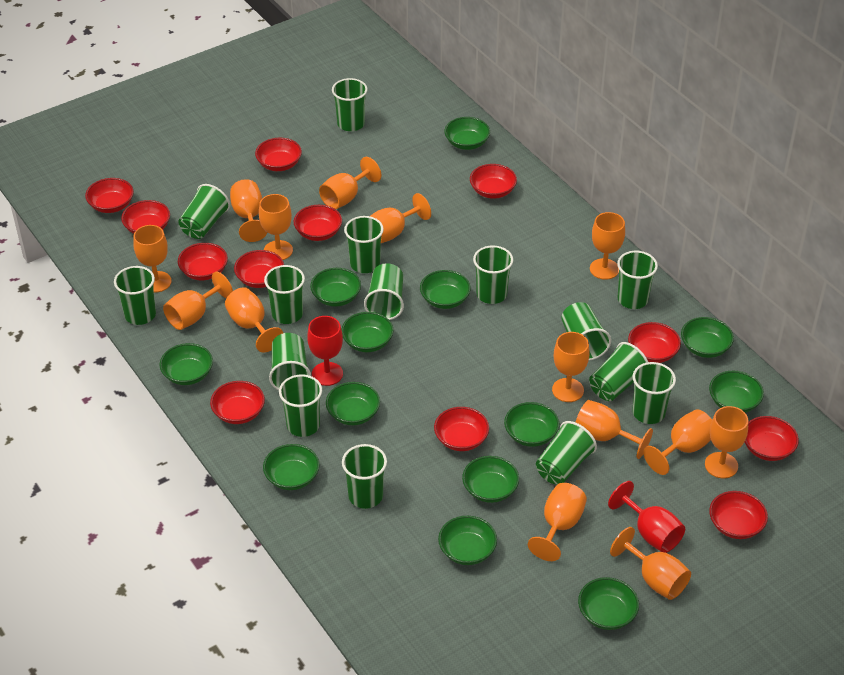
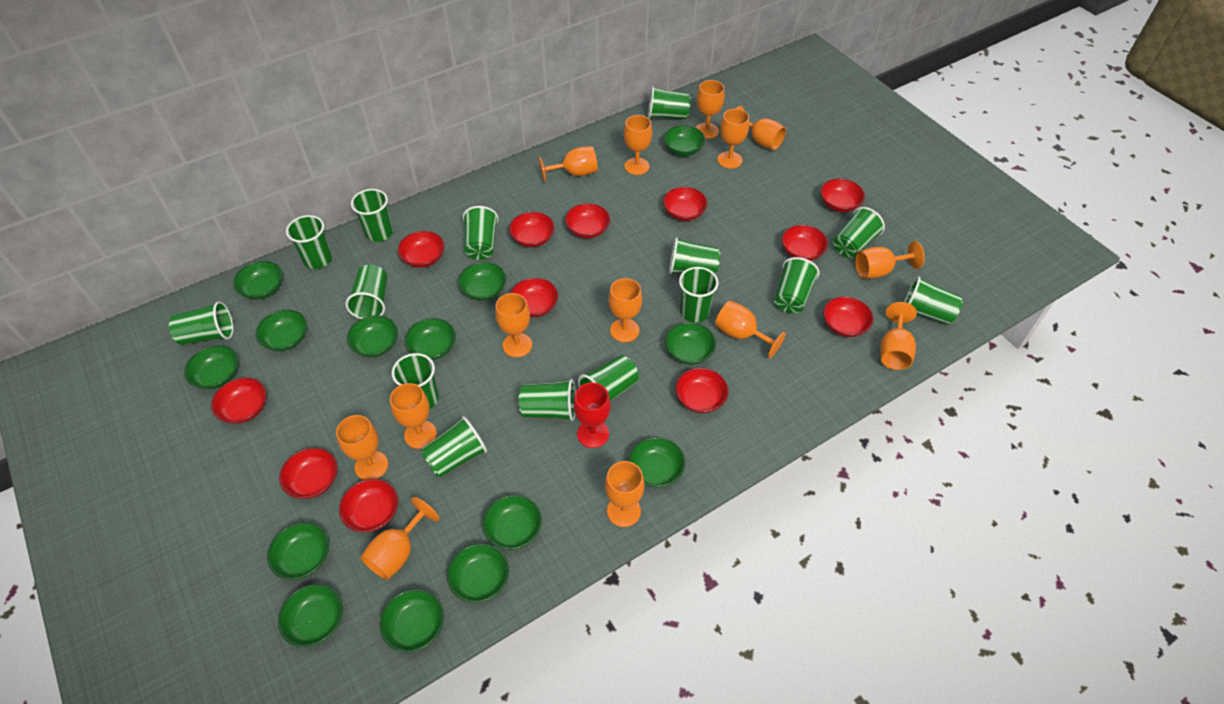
green bowl: 13 -> 14
red goblet: 2 -> 1

